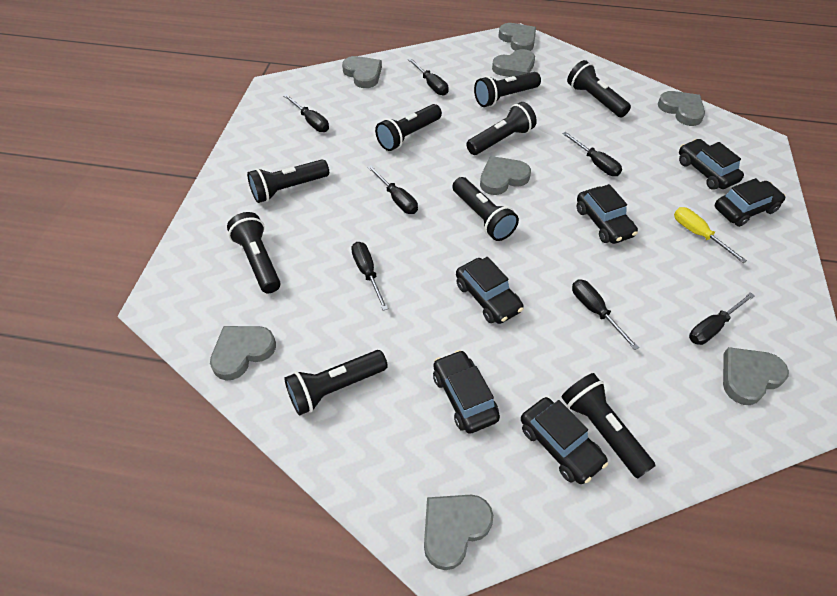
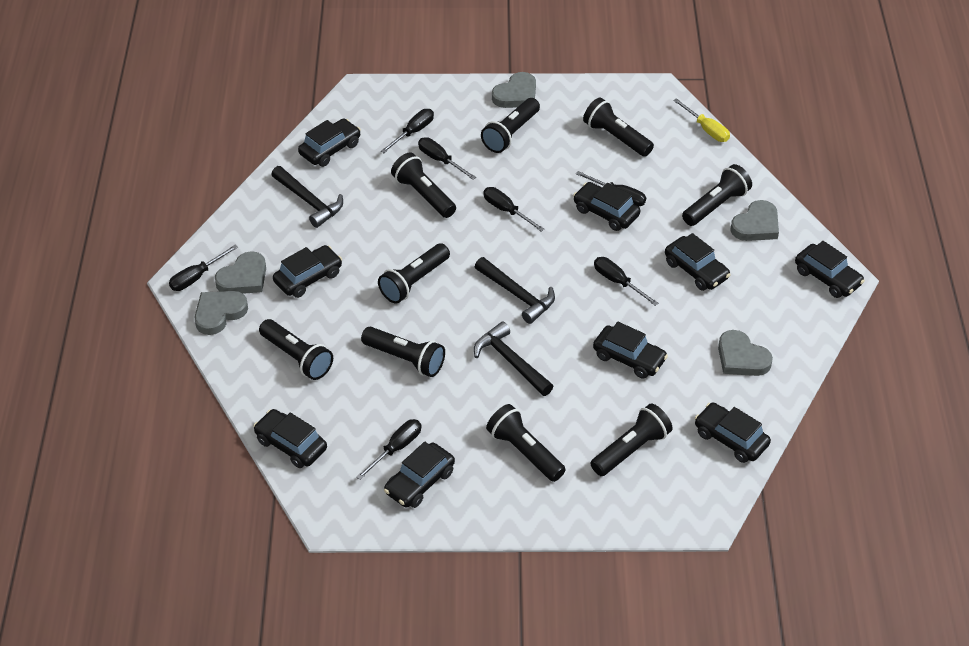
black car: 6 -> 9
black hammer: 0 -> 3
grey heart: 8 -> 5

